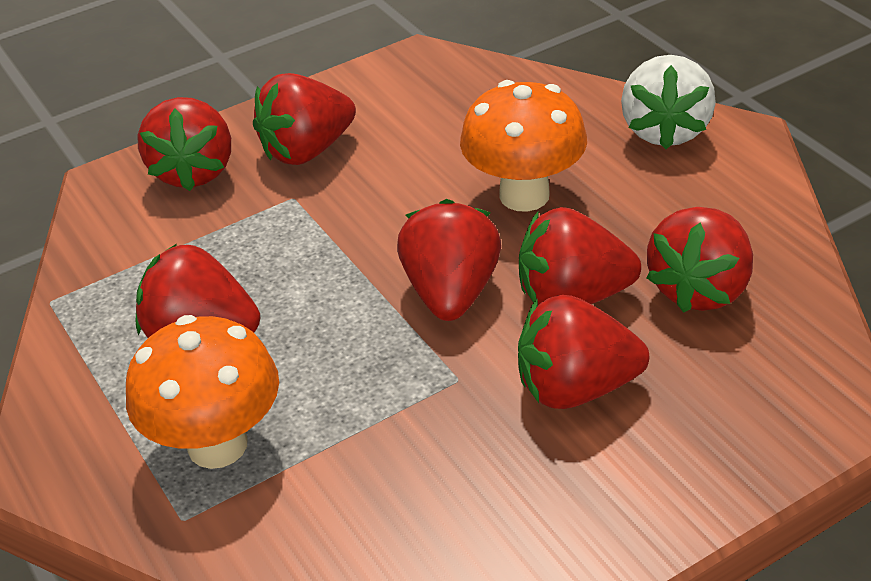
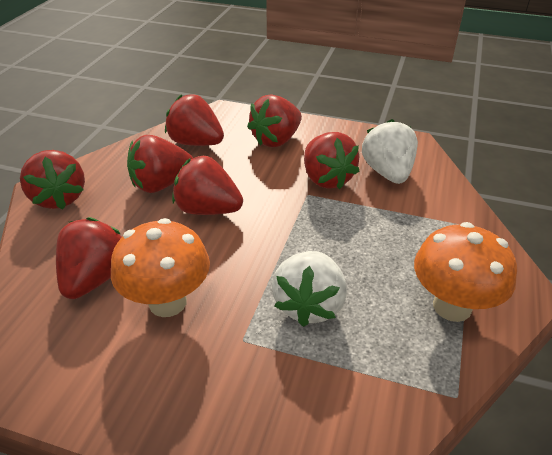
white strawberry: 1 -> 2

